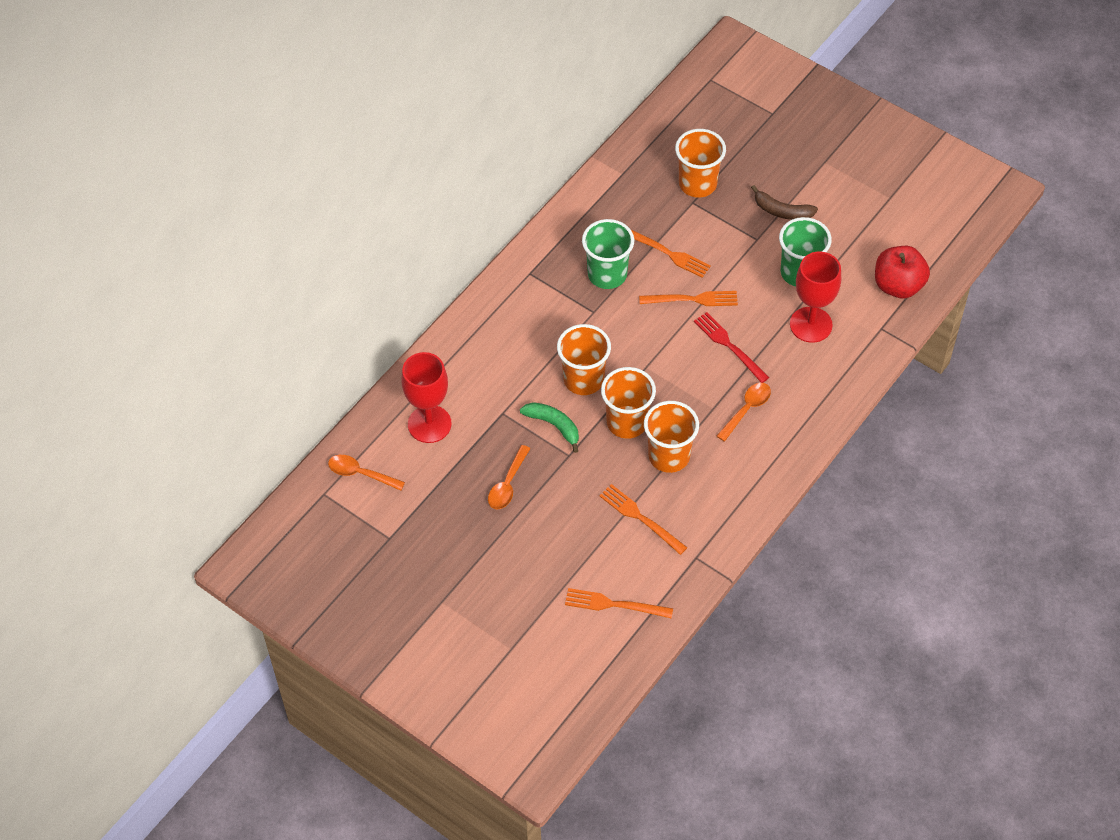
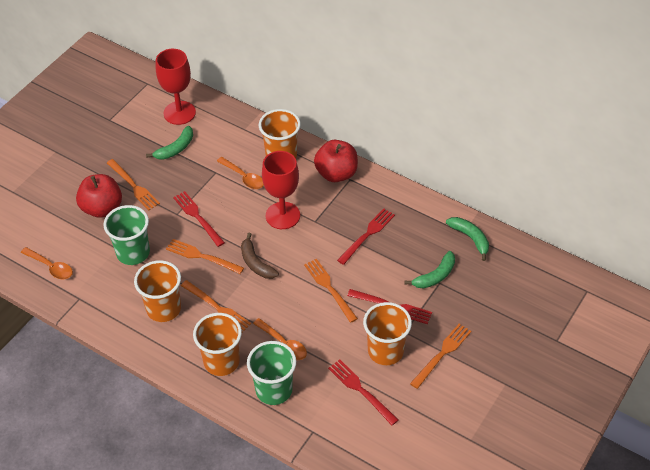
green banana: 1 -> 3
orange fork: 4 -> 5
red apple: 1 -> 2
red fork: 1 -> 4

